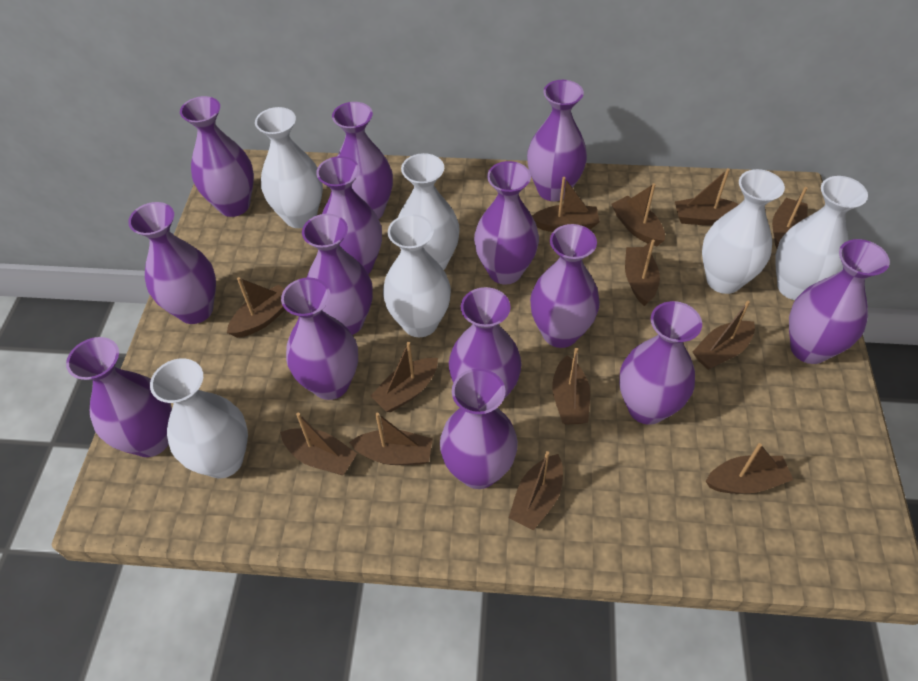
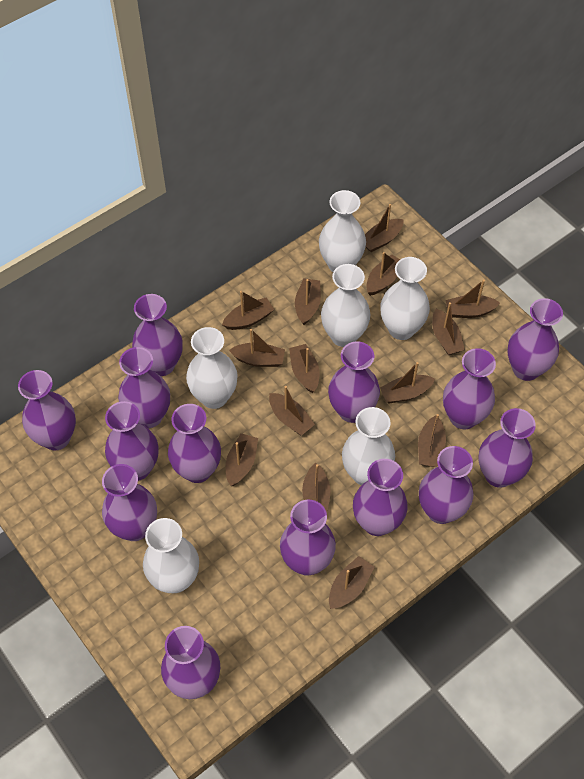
brown boat: 13 -> 14

